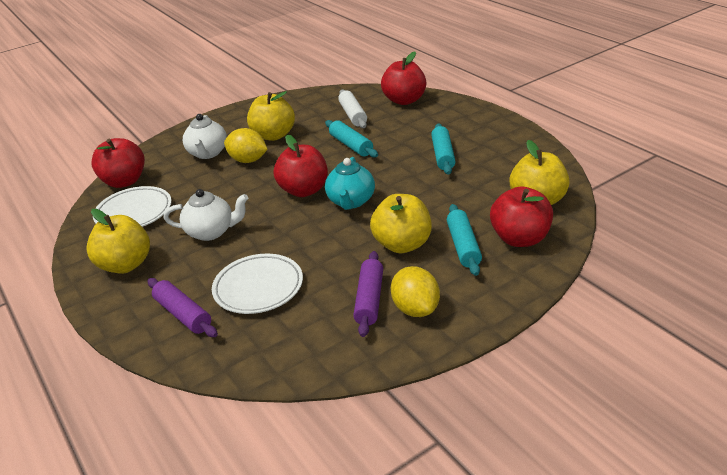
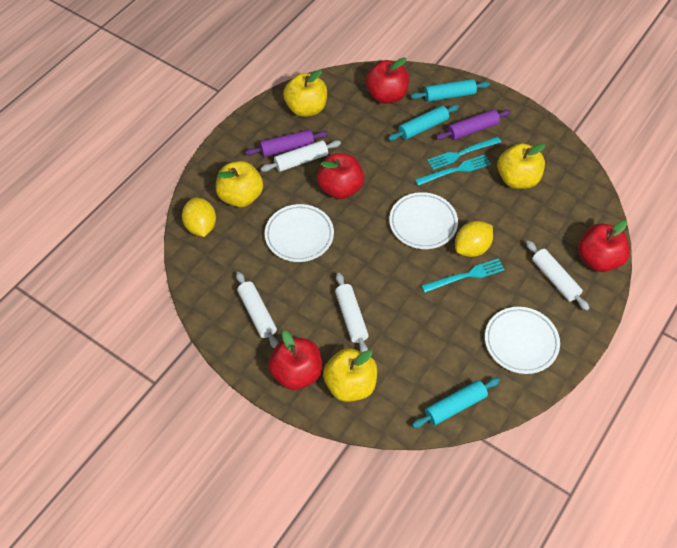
turquoise fork: 0 -> 3
turquoise teapot: 1 -> 0
white plate: 2 -> 3
white rolling pin: 1 -> 4
white teapot: 2 -> 0

